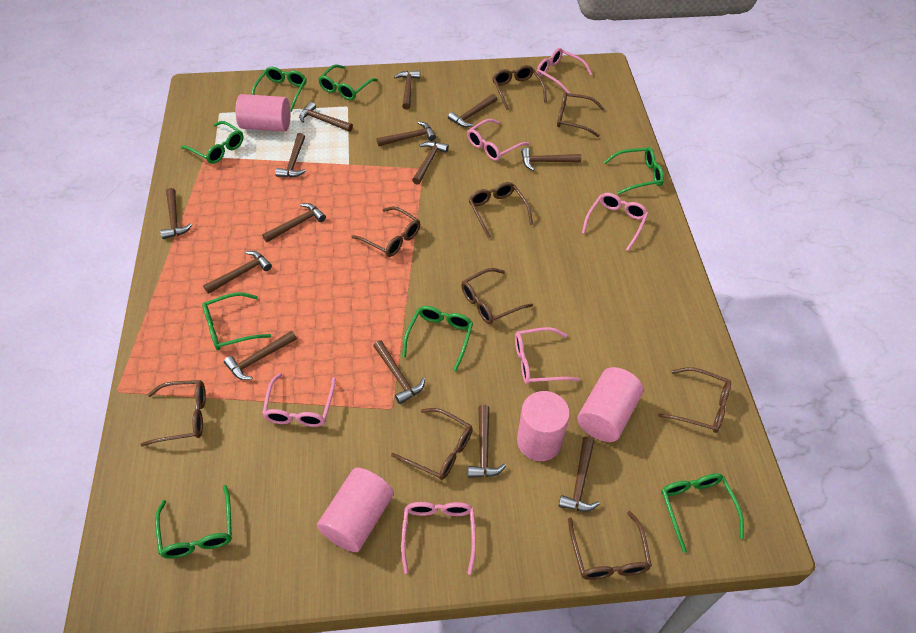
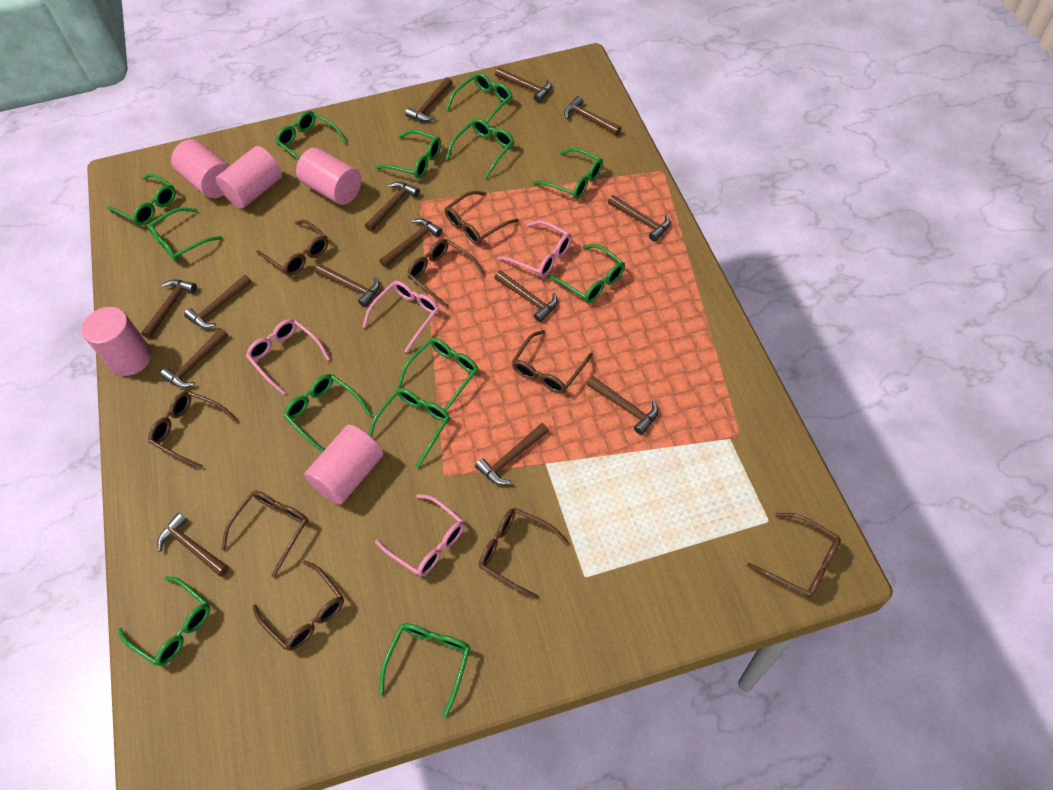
green glasses: 8 -> 13
pink cylinder: 4 -> 5
pink glasses: 6 -> 4

